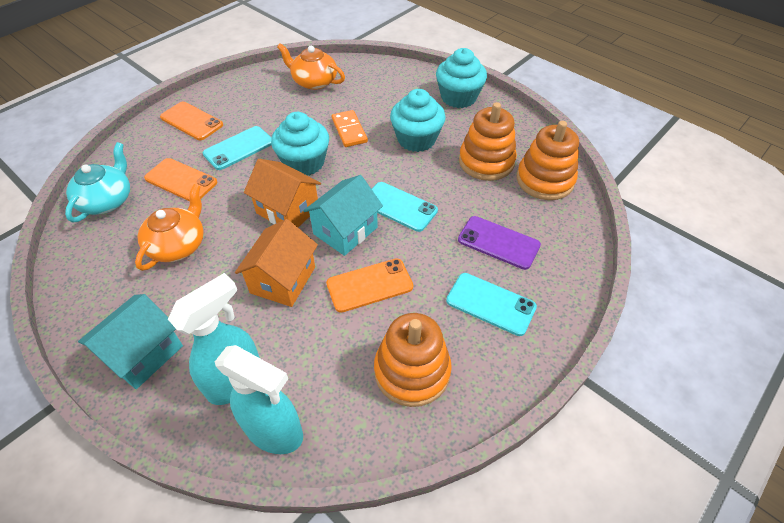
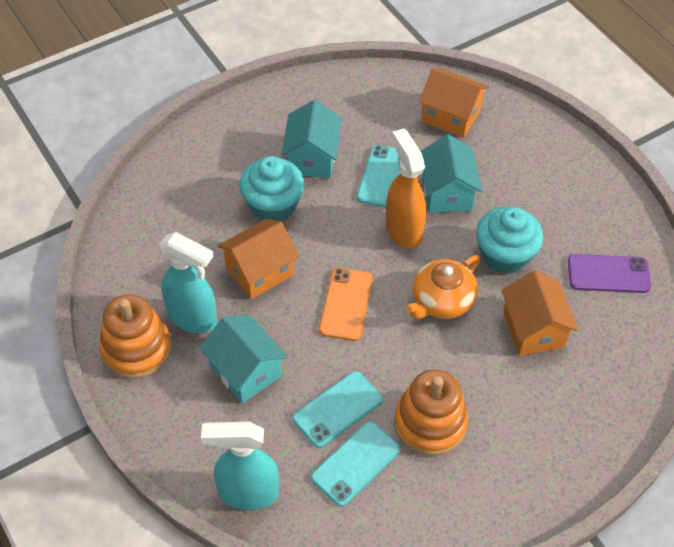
orange domino: 1 -> 0
orange house: 2 -> 3
orange phone: 3 -> 1
orange spray bottle: 0 -> 1
orange stacking toy: 3 -> 2
orange teapot: 2 -> 1
turquoise cupcake: 3 -> 2
turquoise house: 2 -> 3
turquoise teapot: 1 -> 0

